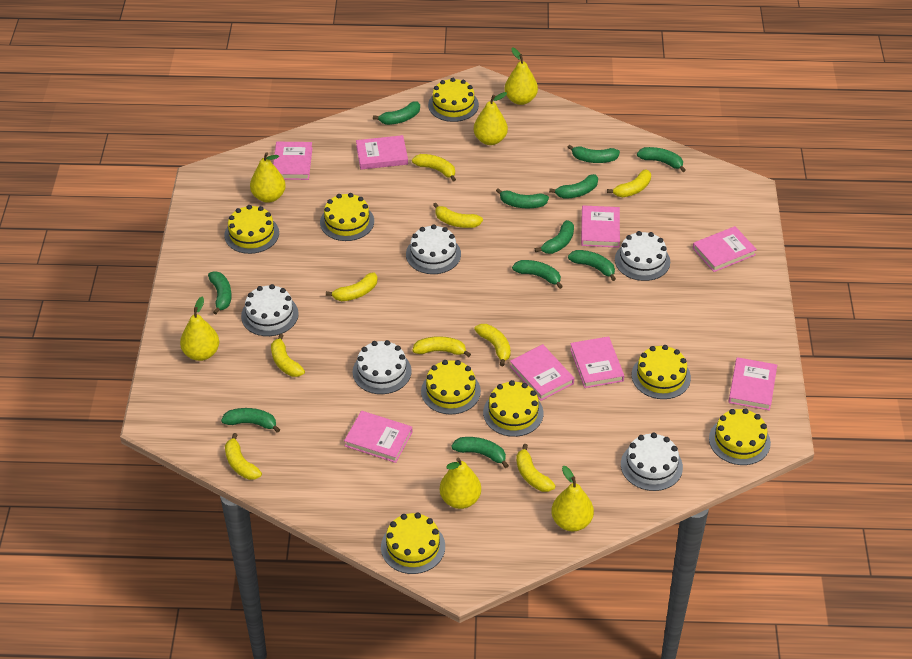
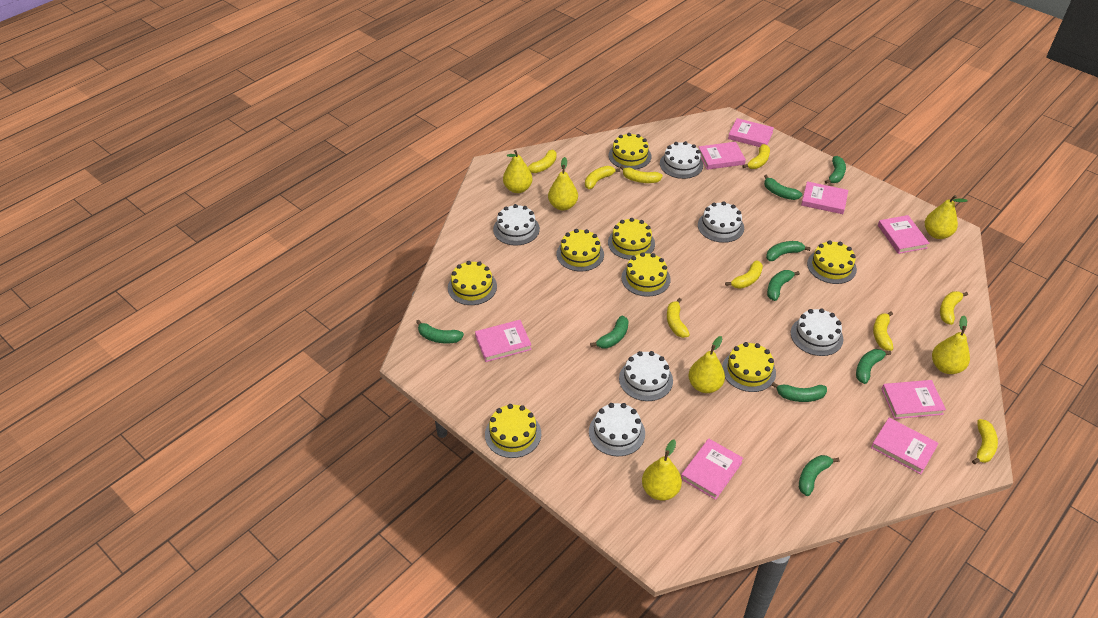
green banana: 11 -> 9
white cake: 5 -> 6

